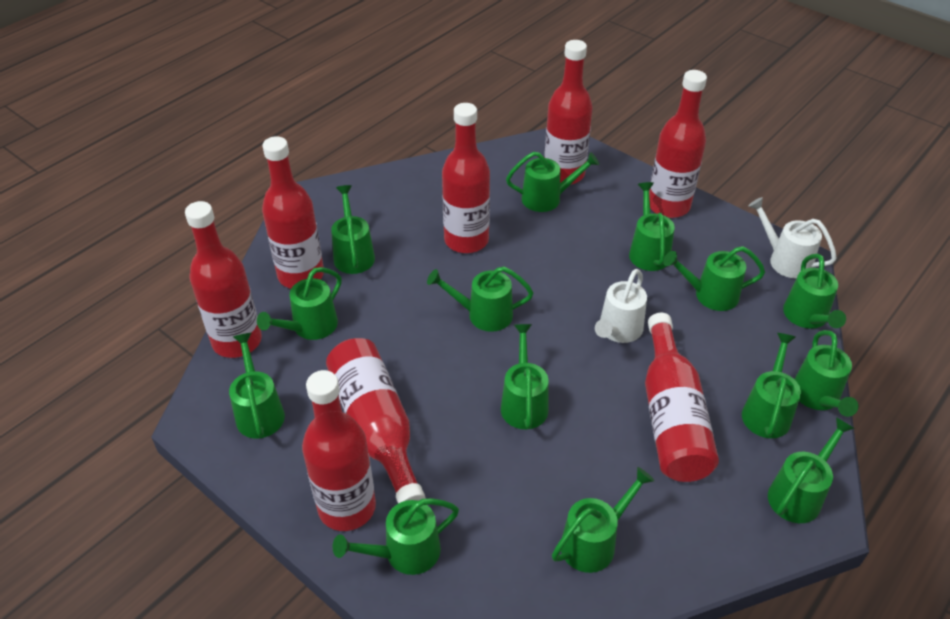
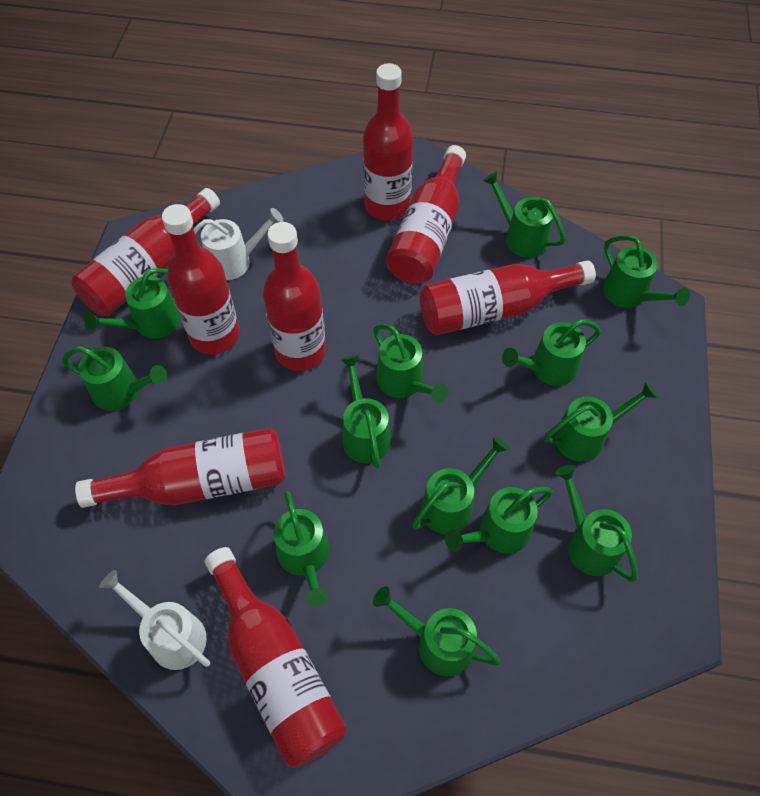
green watering can: 14 -> 13

